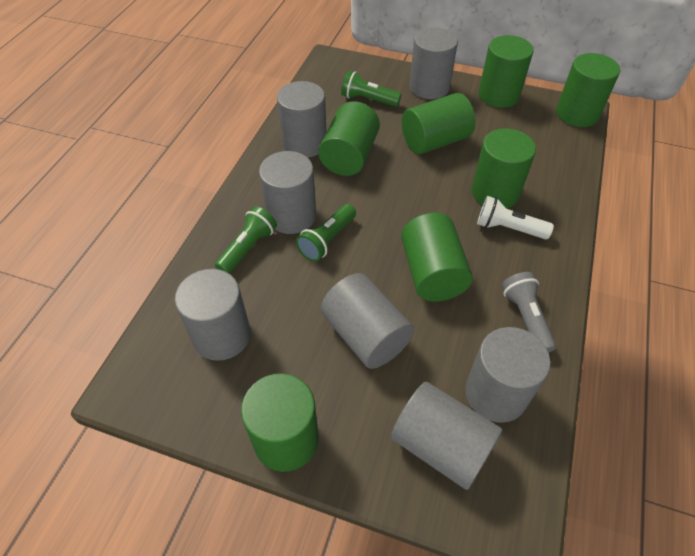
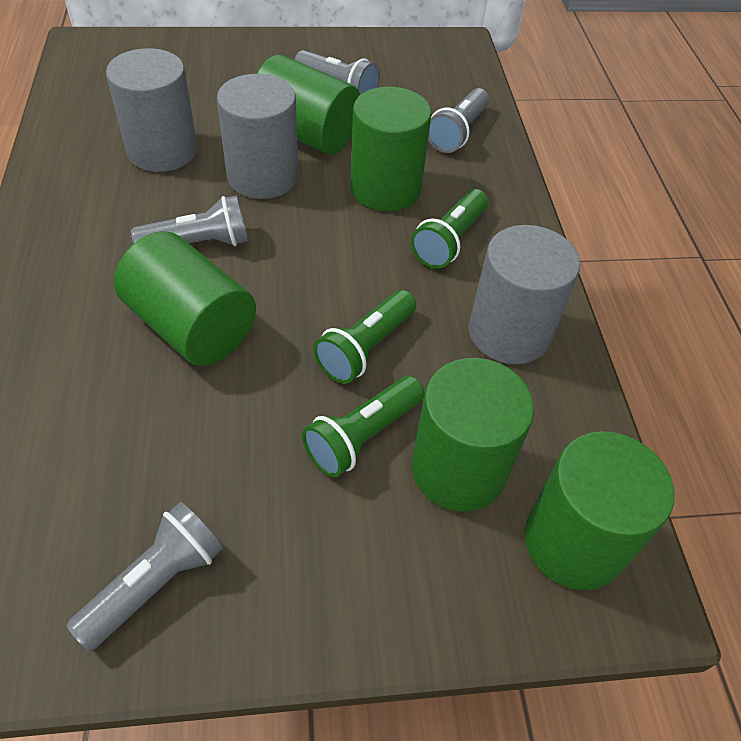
green cylinder: 7 -> 5
grey cylinder: 7 -> 3
grey flashlight: 1 -> 4
white flashlight: 1 -> 0

